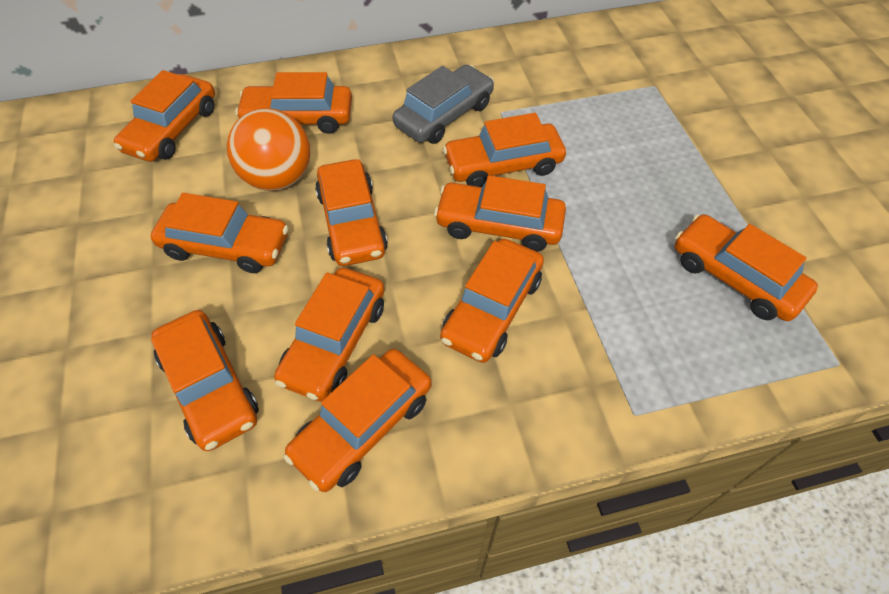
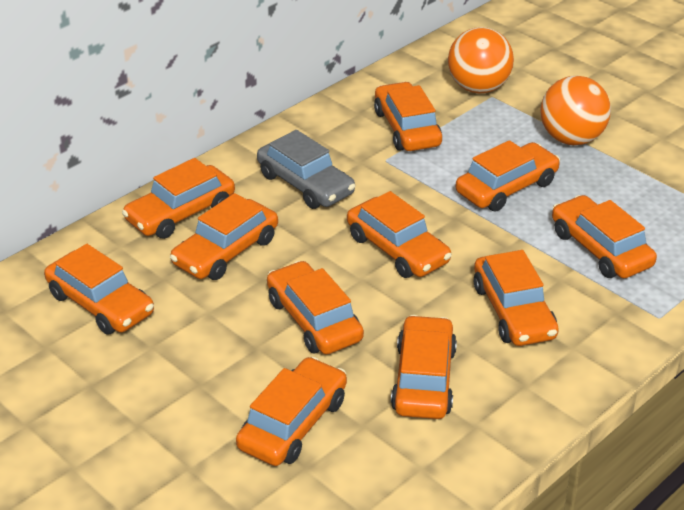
orange ball: 1 -> 2

